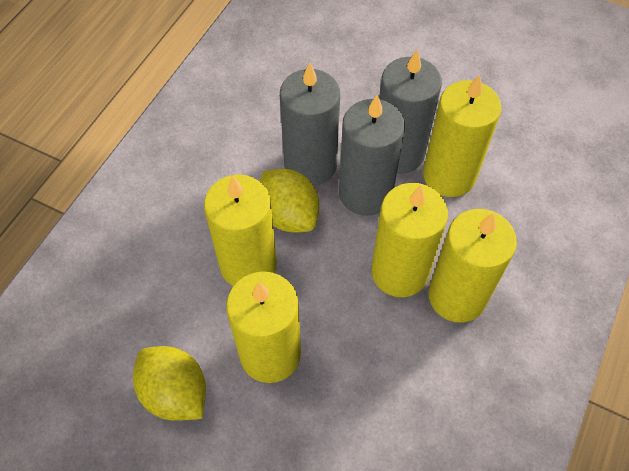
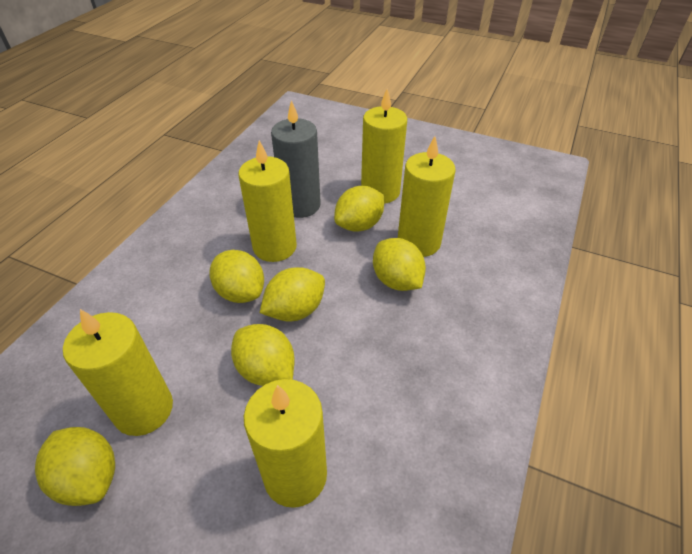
grey candle: 3 -> 1
yellow lemon: 2 -> 6

